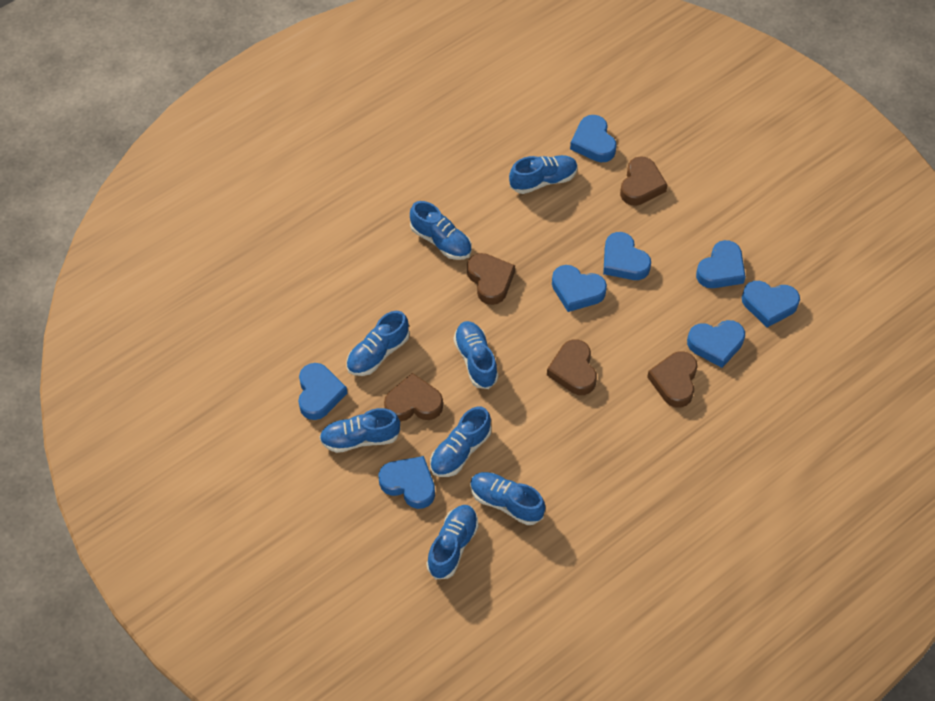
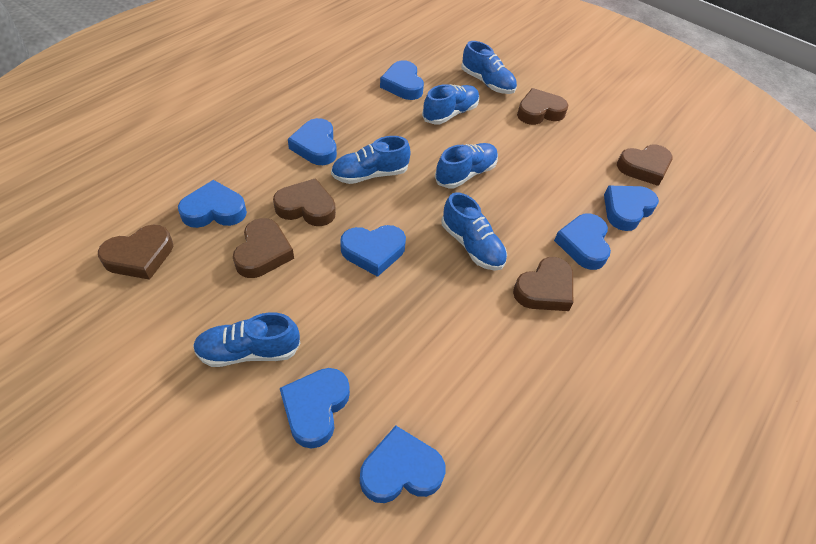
blue shoe: 8 -> 6
brown heart: 5 -> 6

